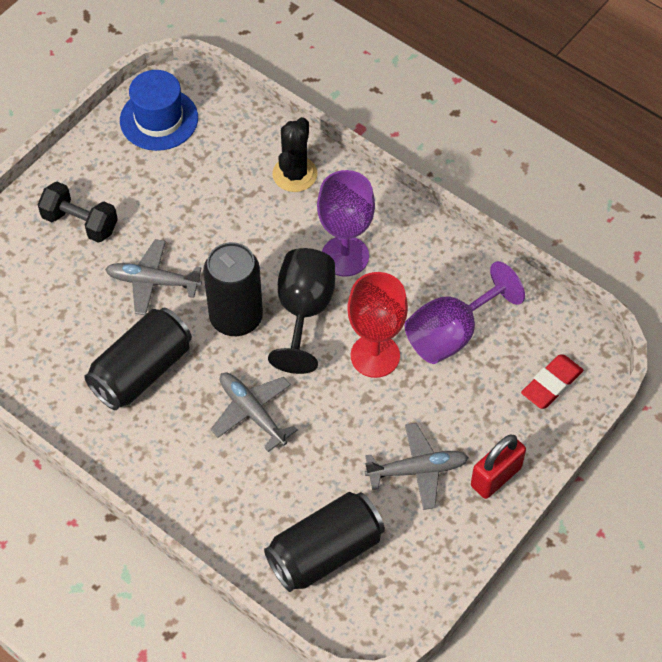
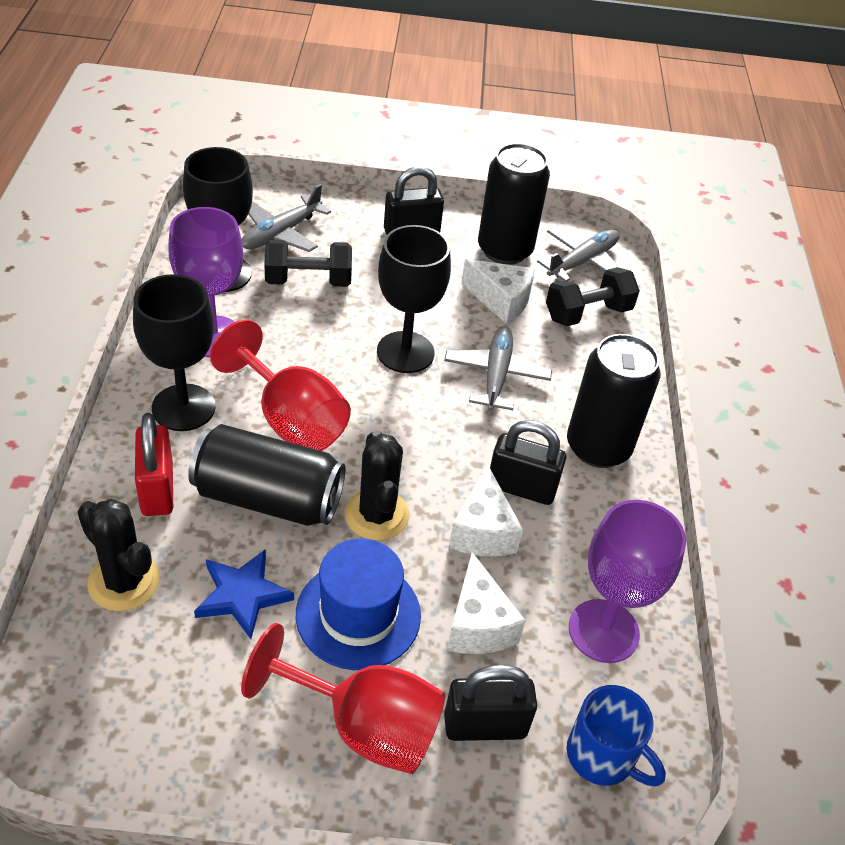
black cactus: 1 -> 2
black dumbbell: 1 -> 2
black goblet: 1 -> 3
black padlock: 0 -> 3
blue mug: 0 -> 1
blue star: 0 -> 1
red eraser: 1 -> 0
red goblet: 1 -> 2
white cheese: 0 -> 3

